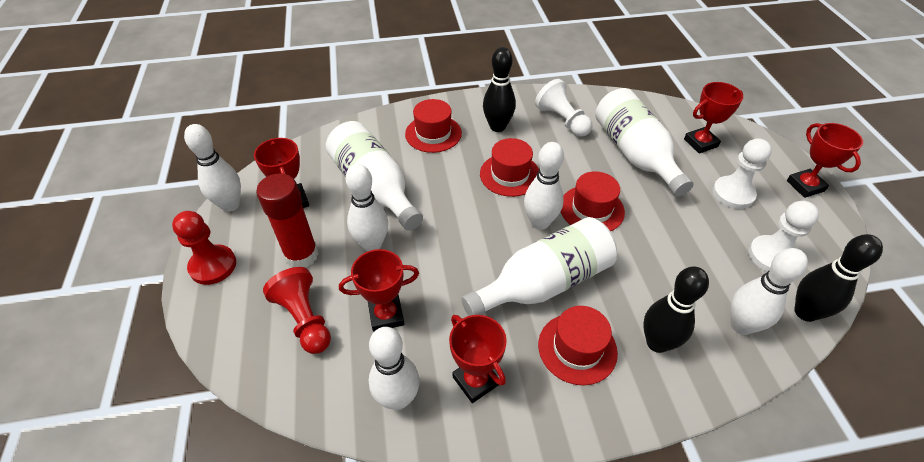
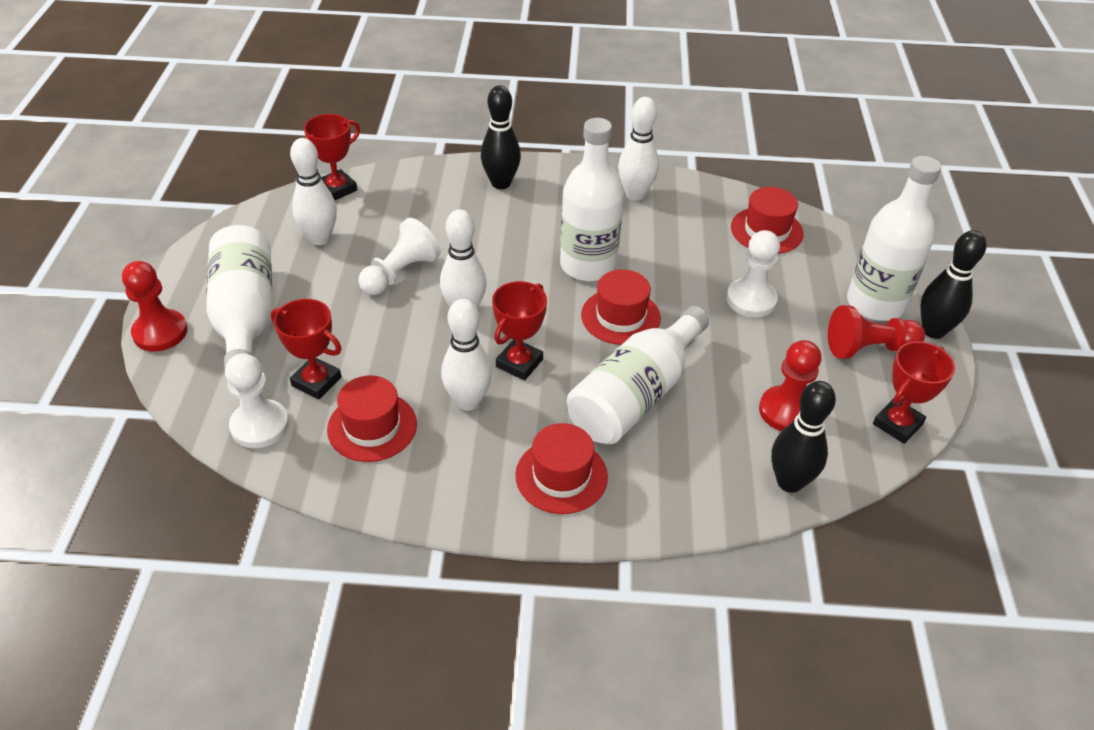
red glue stick: 1 -> 0
red pawn: 2 -> 3
red trophy: 5 -> 4
white bottle: 3 -> 4
white bowling pin: 5 -> 4

